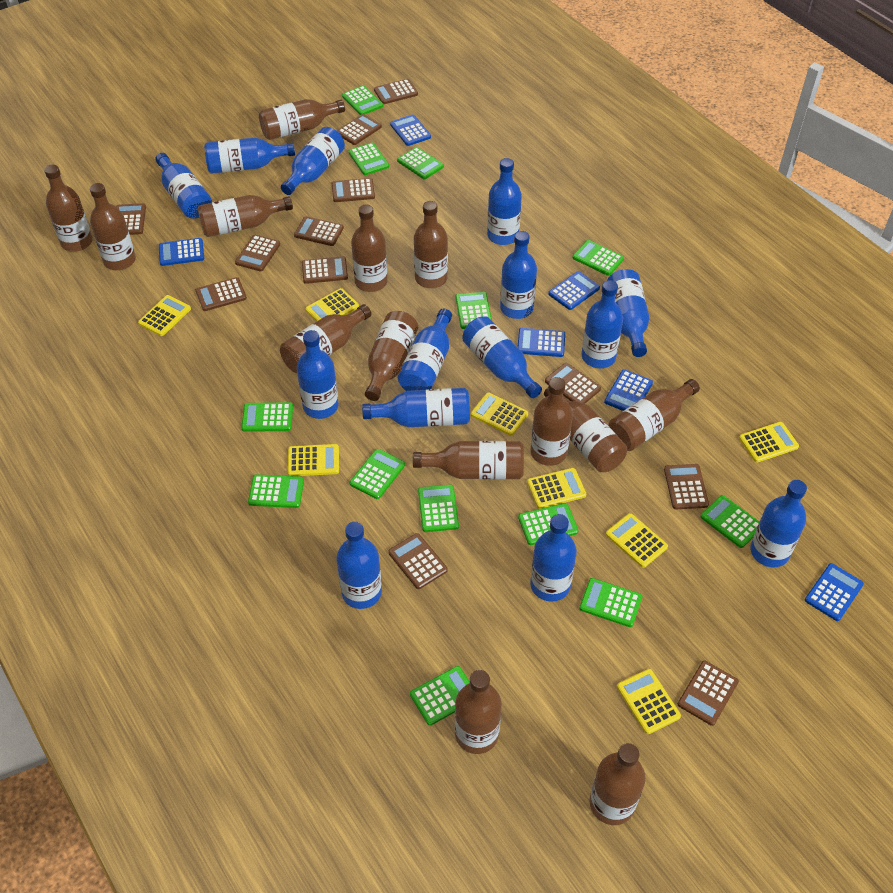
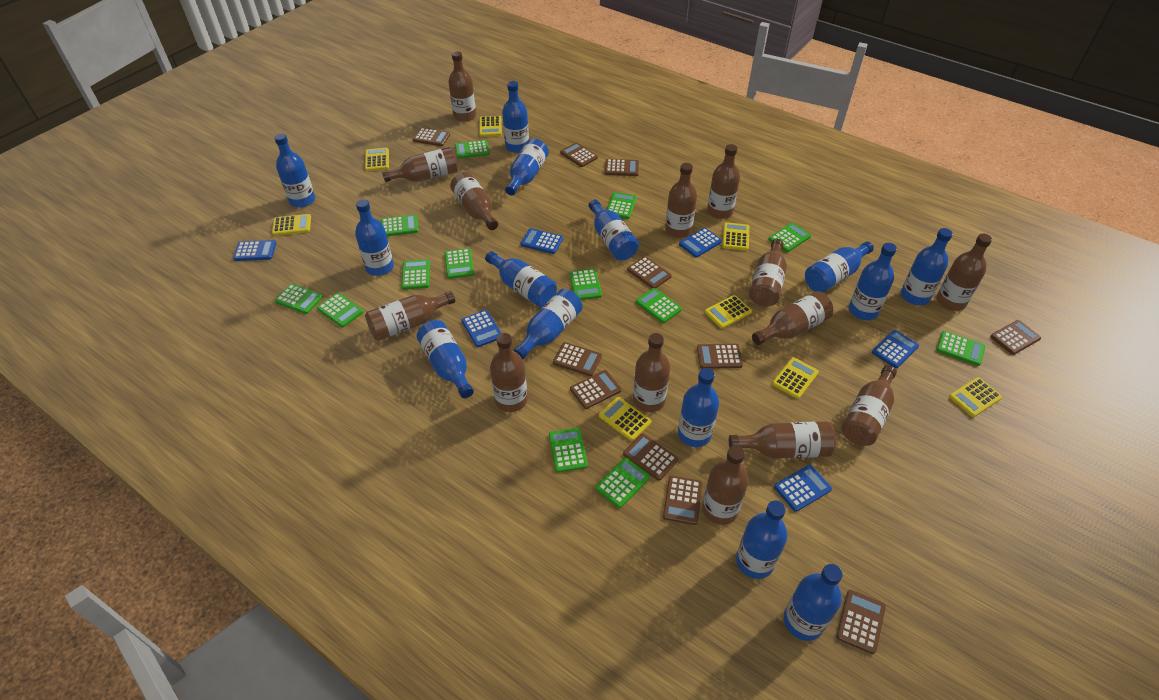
brown calculator: 12 -> 11

